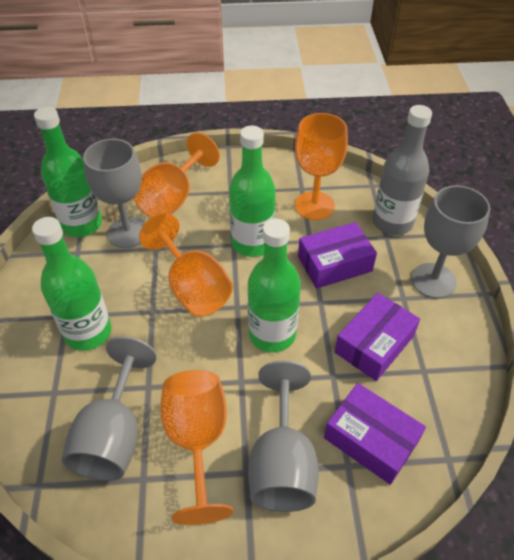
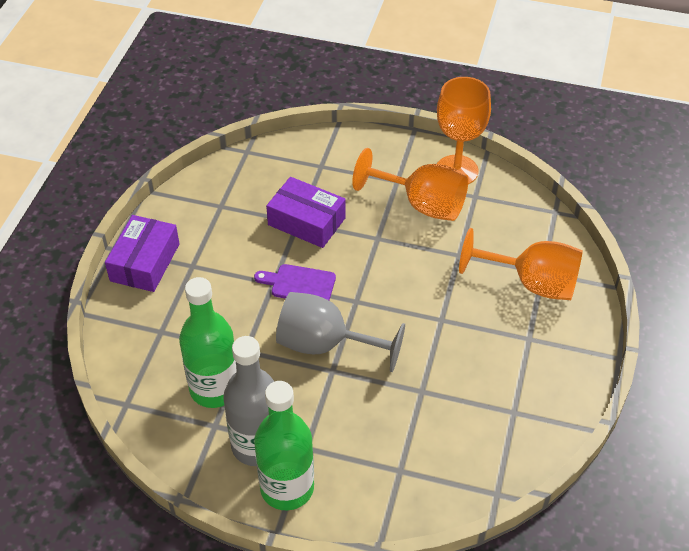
green bottle: 4 -> 2
grey goblet: 4 -> 1
orange goblet: 4 -> 3
purple box: 3 -> 2
purple cutting board: 0 -> 1

